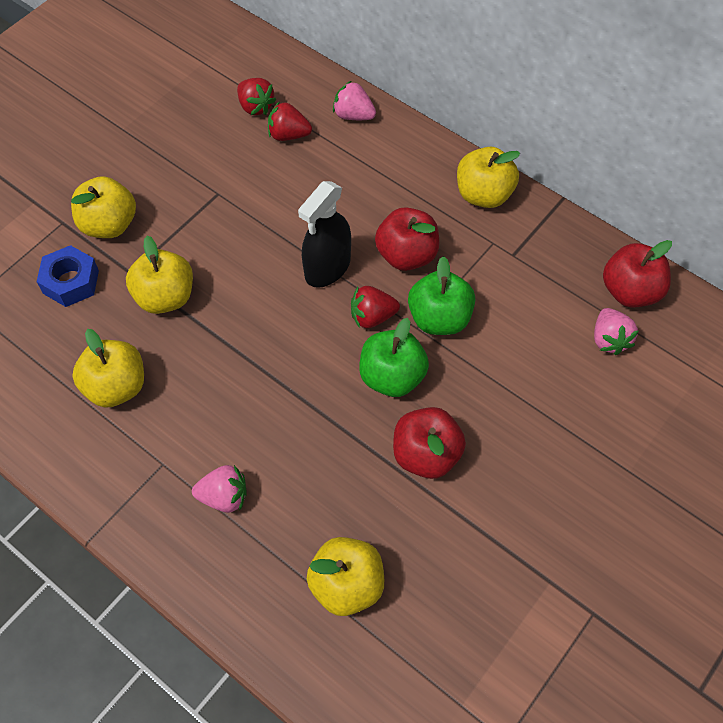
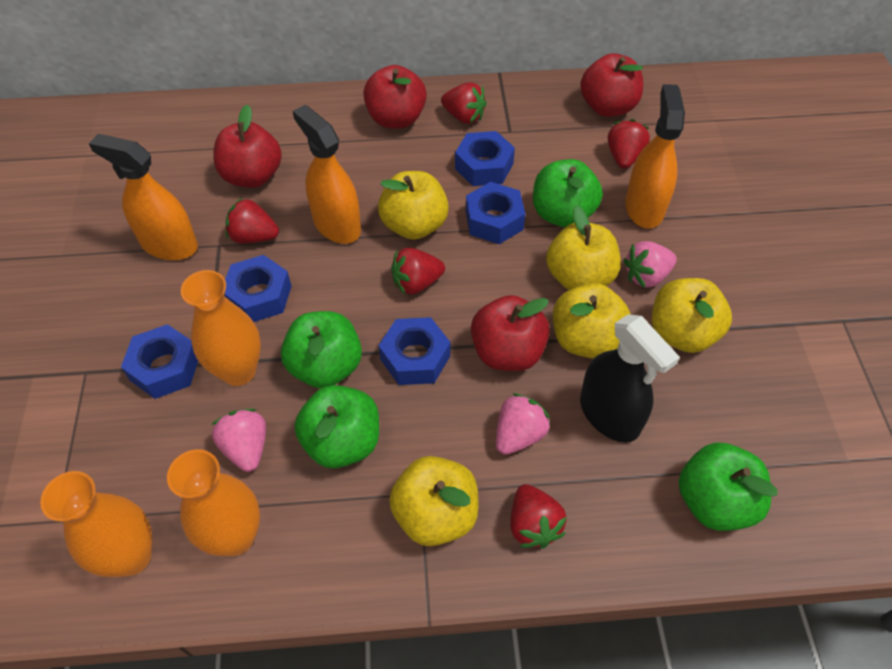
blue nut: 1 -> 5
green apple: 2 -> 4
orange spray bottle: 0 -> 3
orange vase: 0 -> 3
red apple: 3 -> 4
red strawberry: 3 -> 5

